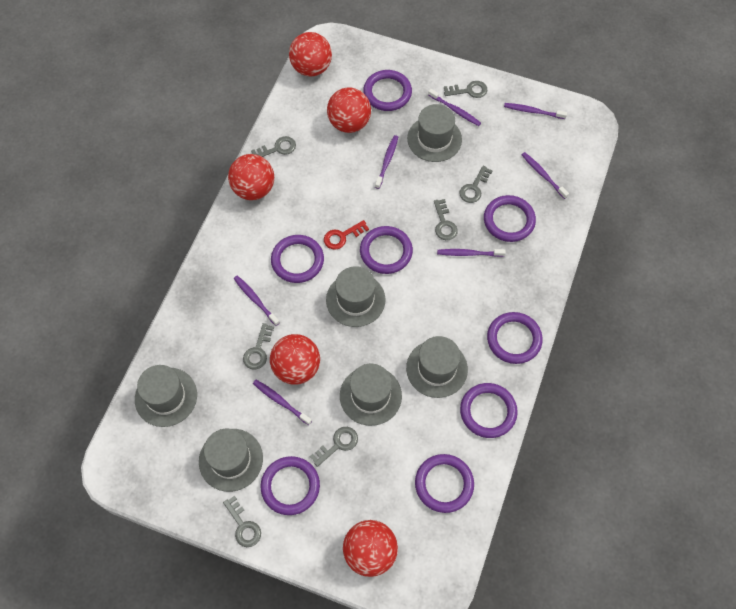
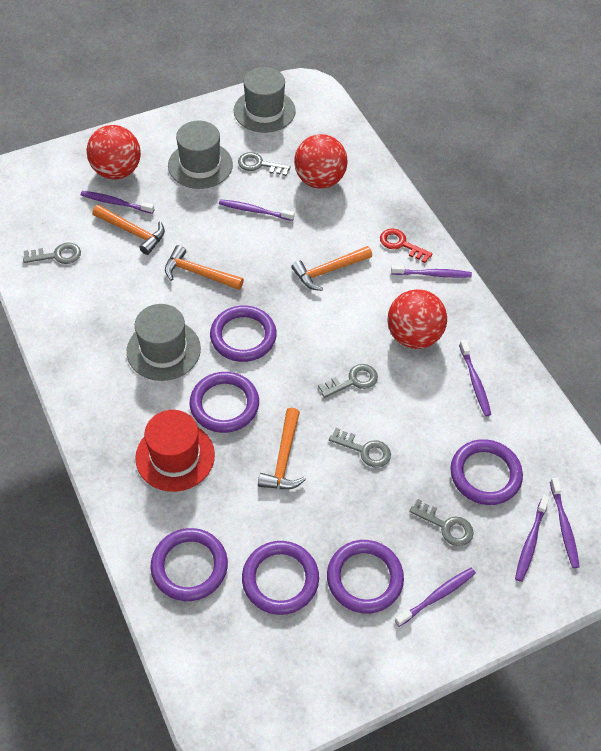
grey hat: 6 -> 3
grey key: 7 -> 5
orange hammer: 0 -> 4
purple ring: 8 -> 6
red ball: 5 -> 3
red hat: 0 -> 1

